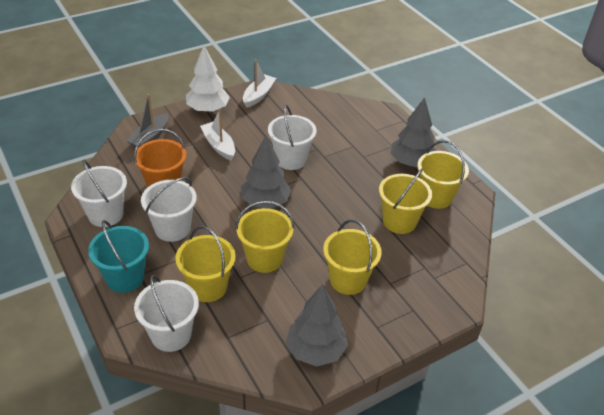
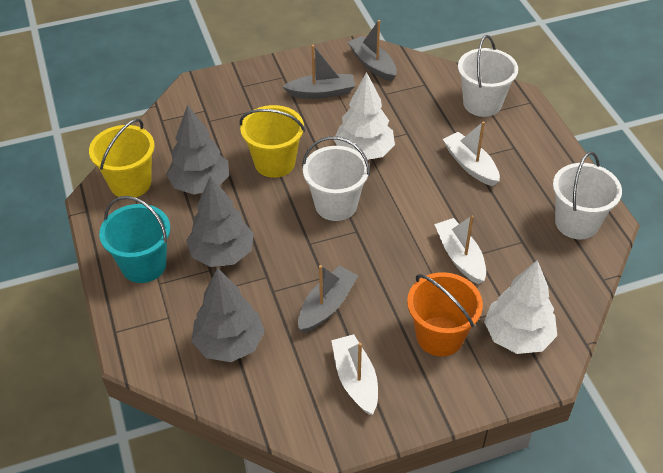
grey boat: 1 -> 3
white boat: 2 -> 3
white bucket: 4 -> 3
white tree: 1 -> 2
yellow bucket: 5 -> 2

